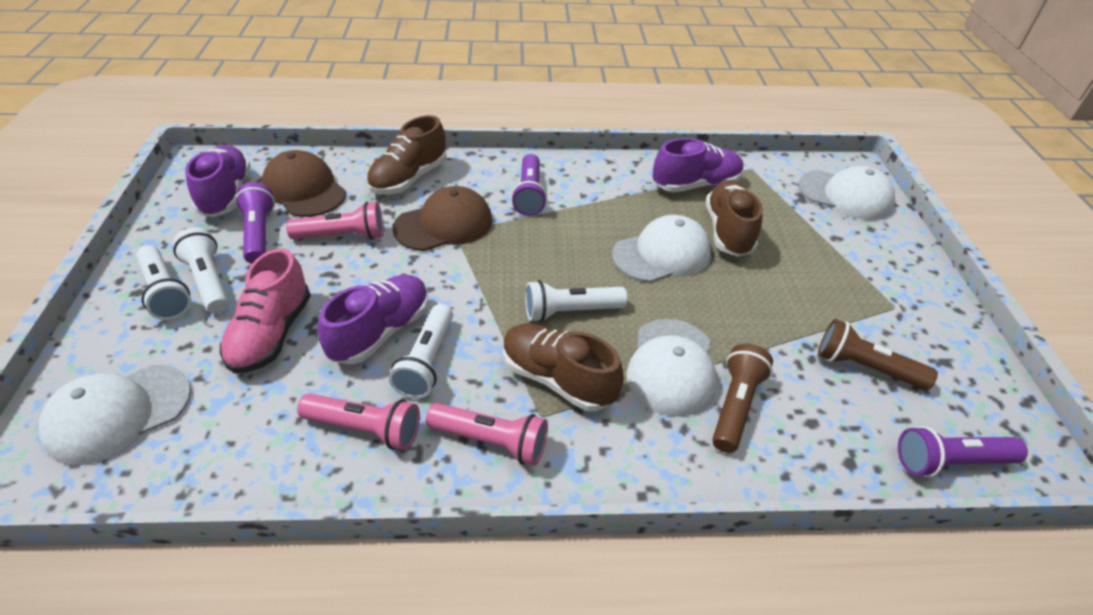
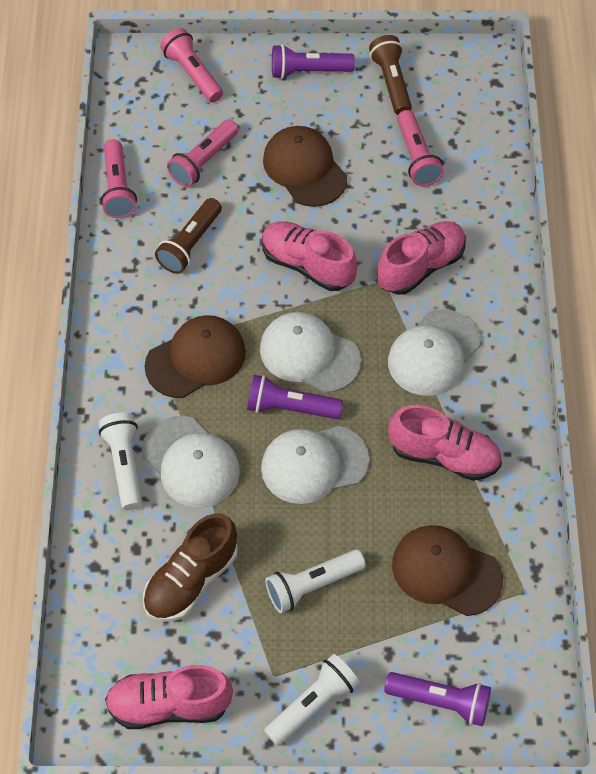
brown cap: 2 -> 3
brown shoe: 3 -> 1
pink flashlight: 3 -> 4
pink shoe: 1 -> 4
purple shoe: 3 -> 0
white flashlight: 4 -> 3

